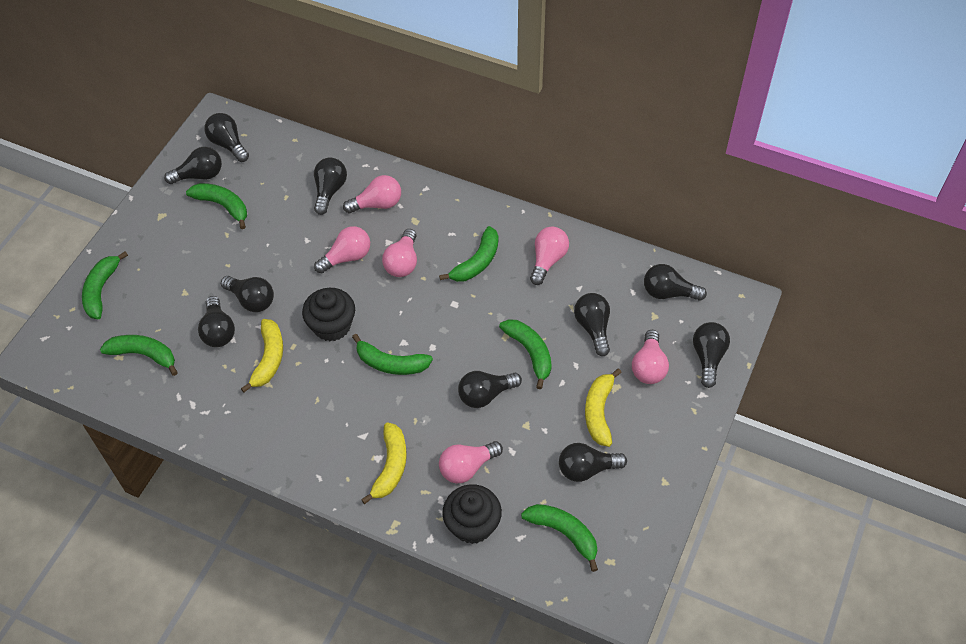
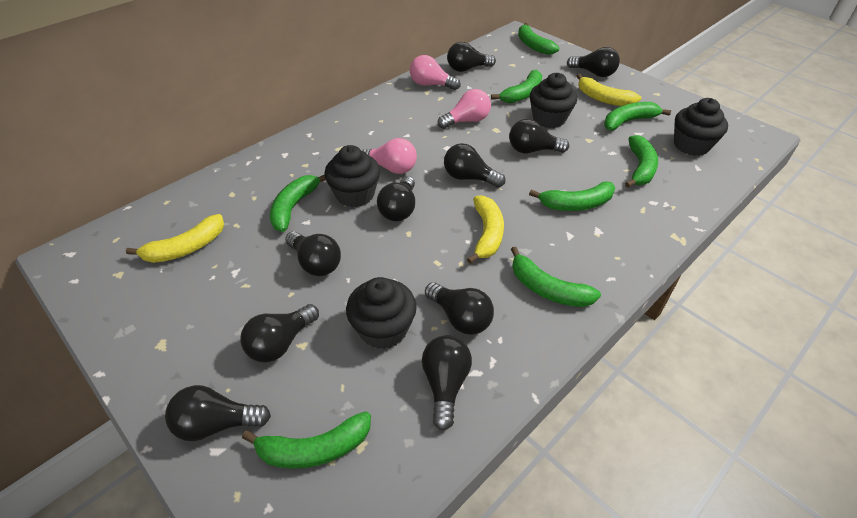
black cupcake: 2 -> 4
green banana: 7 -> 8
pink light bulb: 6 -> 3

